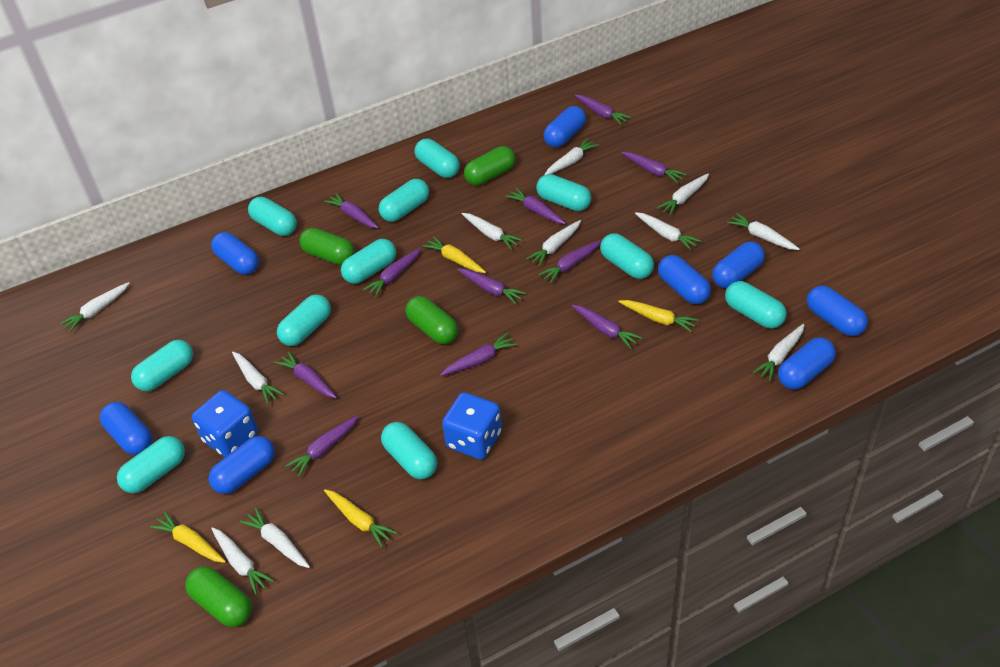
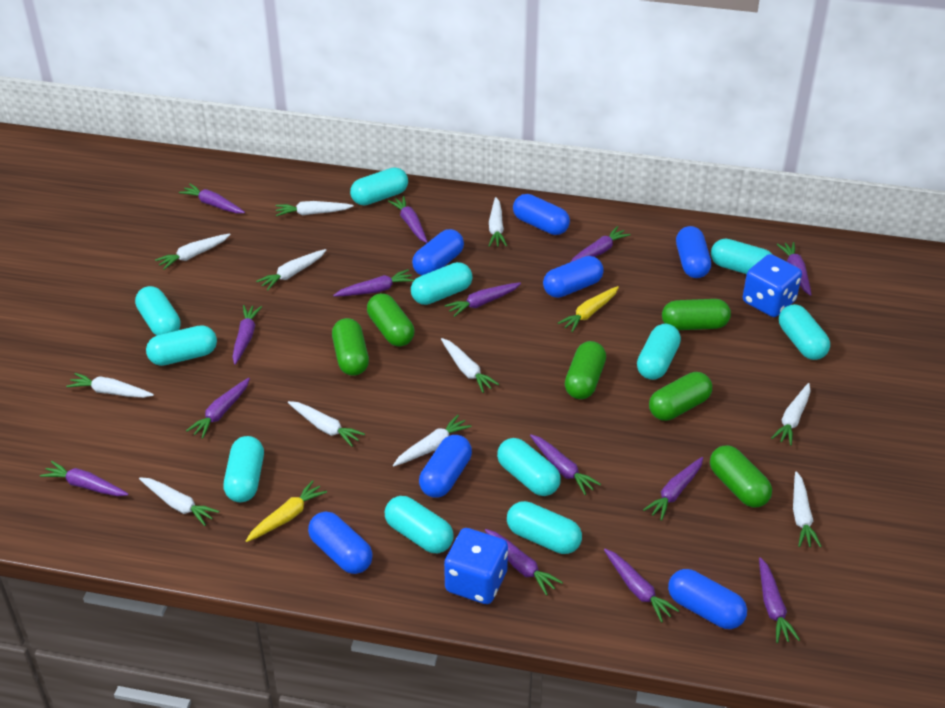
blue capsule: 8 -> 7
green capsule: 4 -> 6
purple carrot: 11 -> 14
yellow carrot: 4 -> 2

